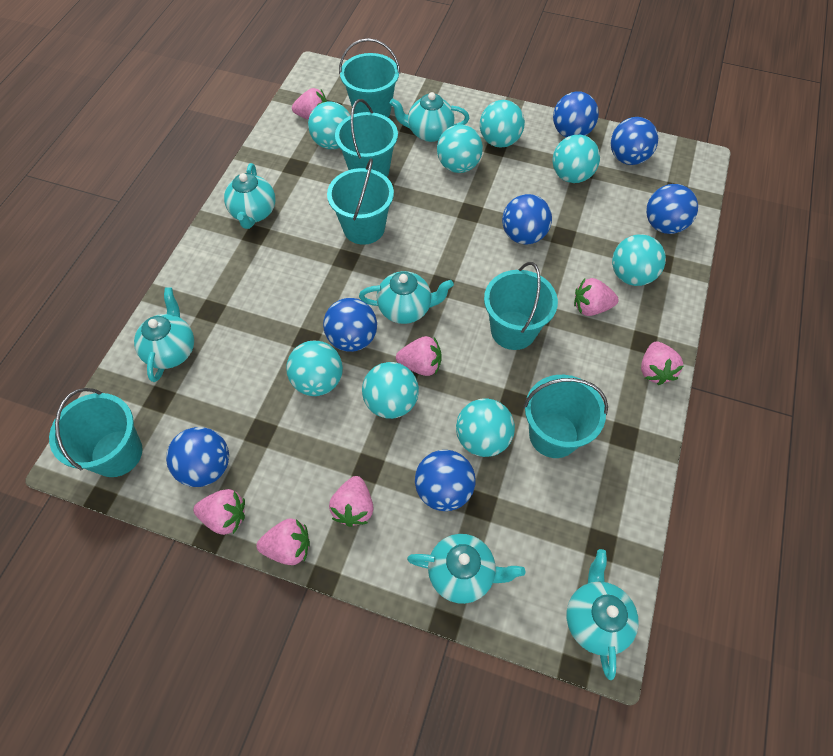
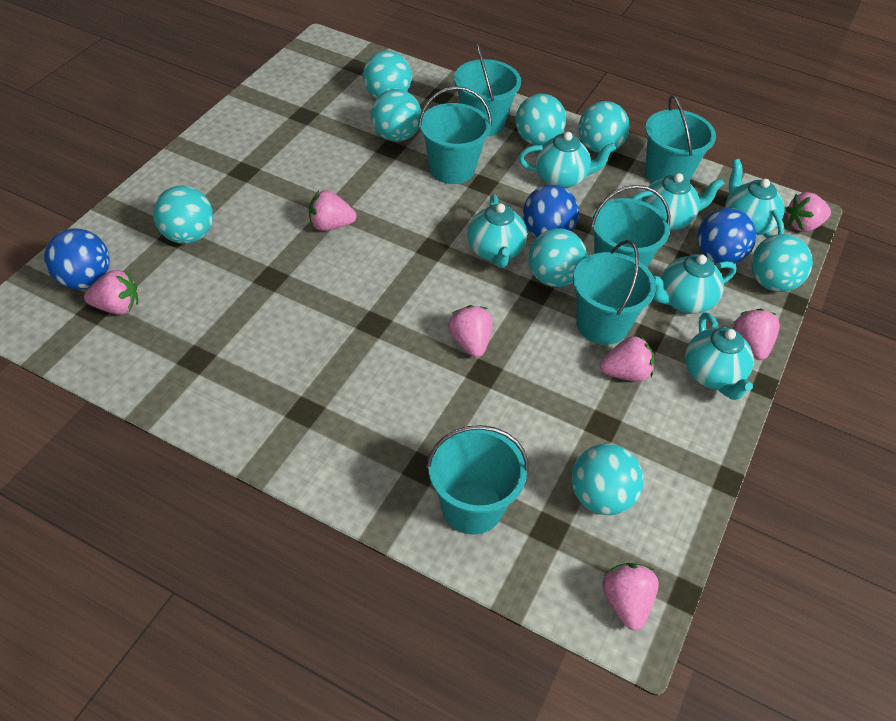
blue ball: 7 -> 3

